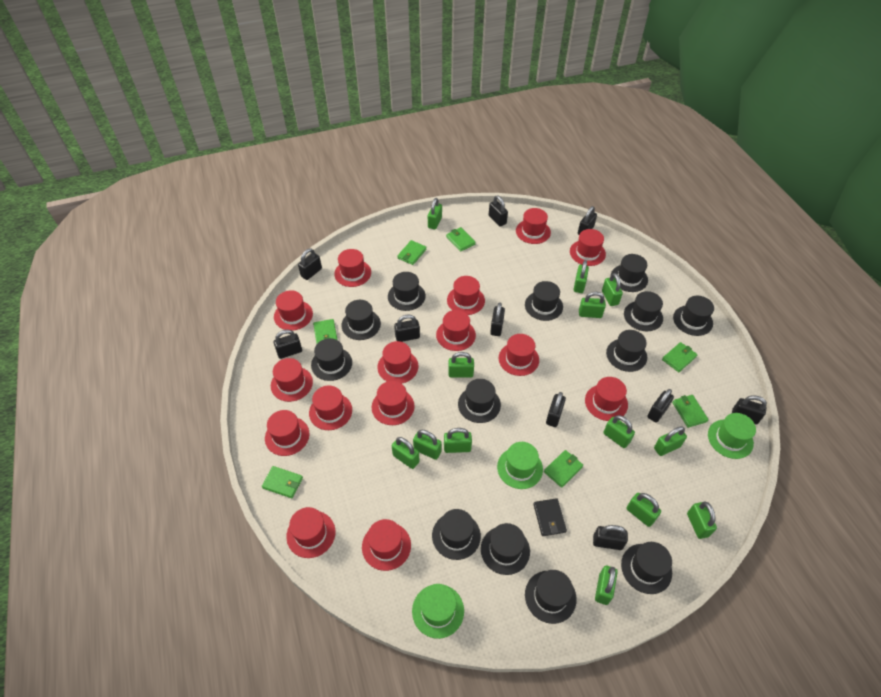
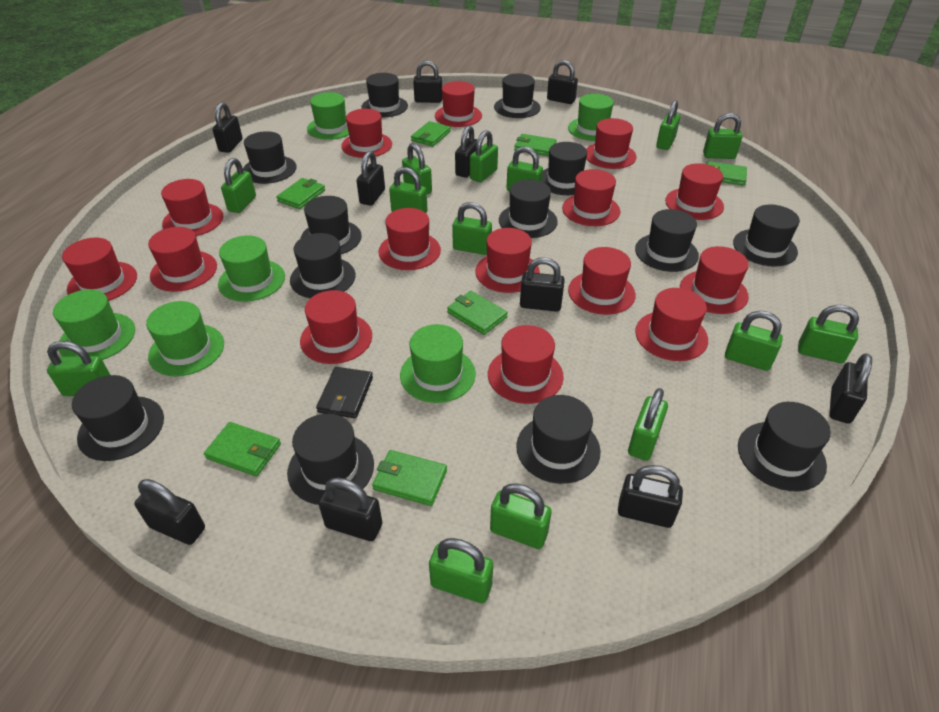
green hat: 3 -> 6
green padlock: 13 -> 14

